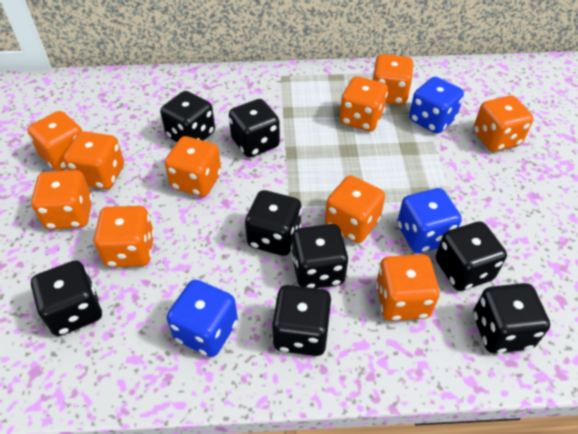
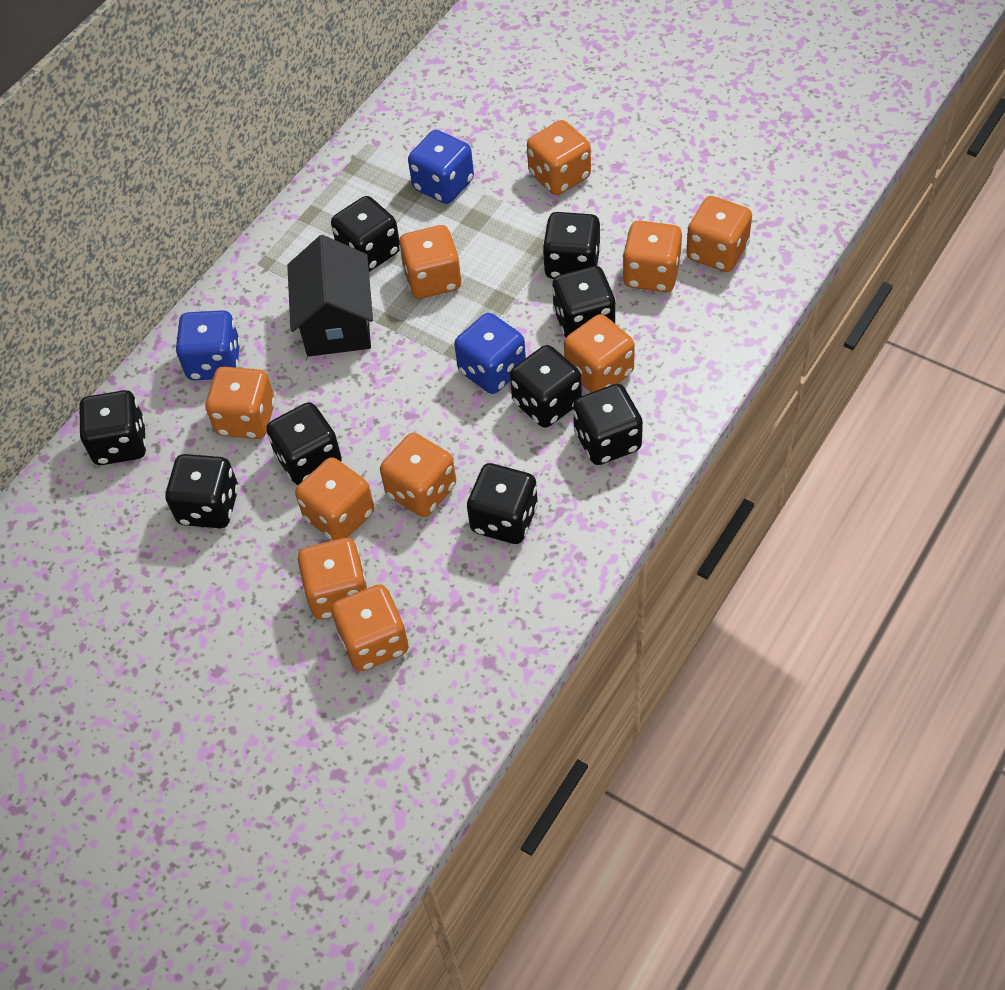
black dice: 8 -> 9
black house: 0 -> 1

